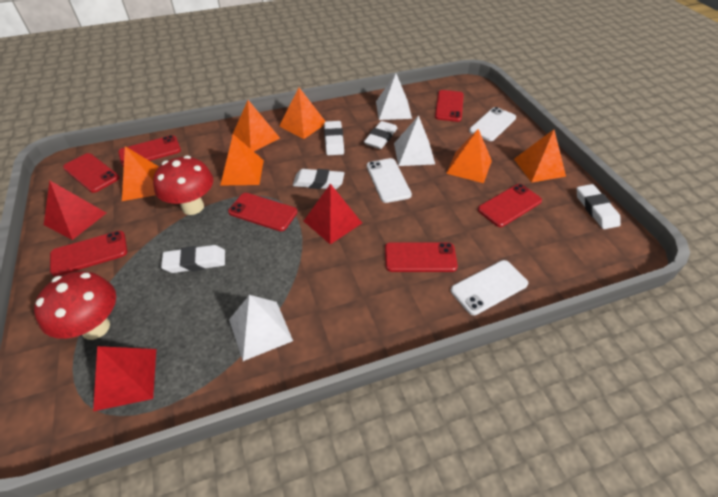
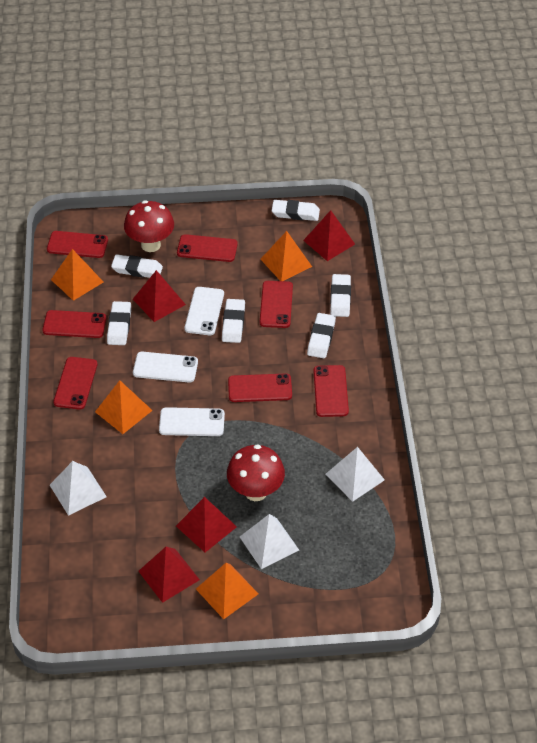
orange pyramid: 6 -> 4
red pyramid: 3 -> 4
white eraser: 5 -> 6

